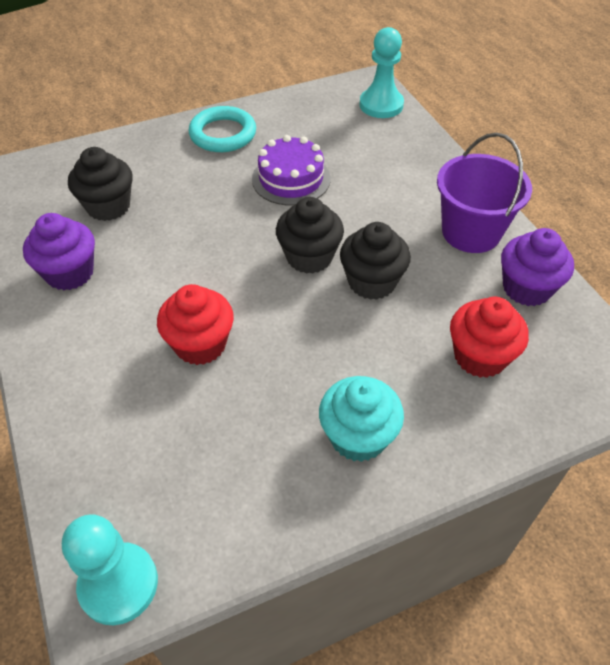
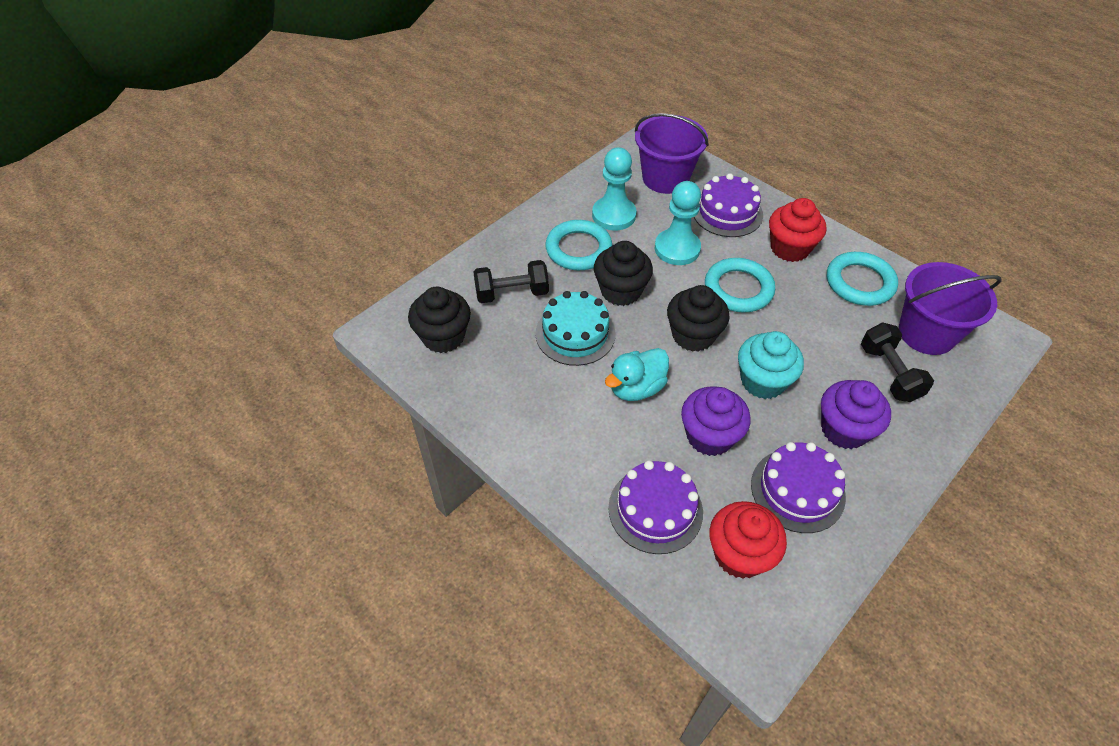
black dumbbell: 0 -> 2
purple bucket: 1 -> 2
purple cake: 1 -> 3
turquoise cake: 0 -> 1
turquoise duck: 0 -> 1
turquoise ring: 1 -> 3

